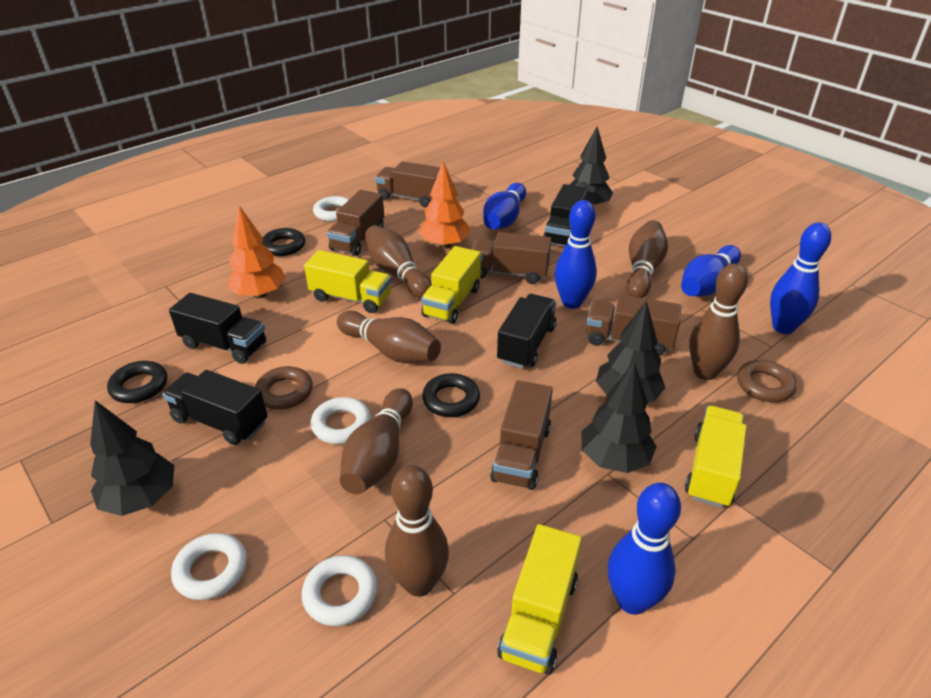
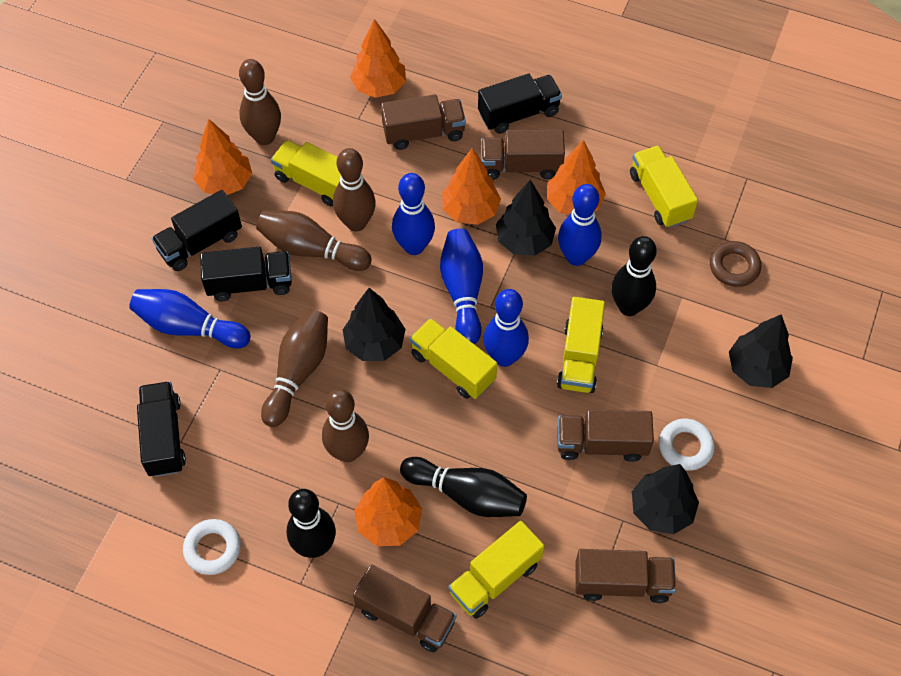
black bowling pin: 0 -> 3
black ring: 3 -> 0
brown bowling pin: 6 -> 5
brown ring: 2 -> 1
orange tree: 2 -> 5
white ring: 4 -> 2
yellow truck: 4 -> 5

